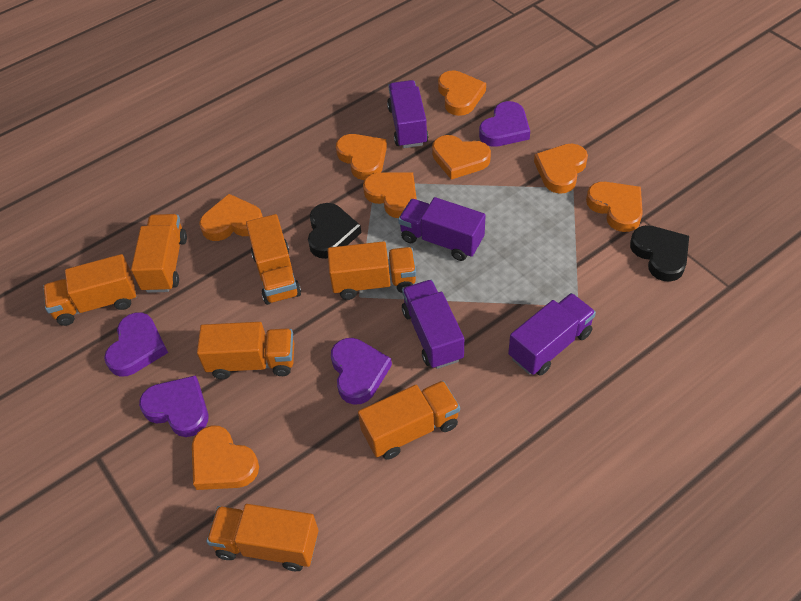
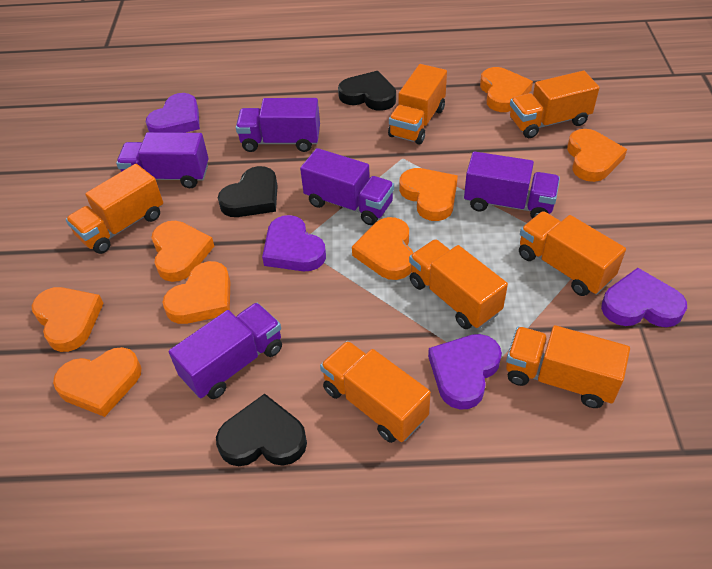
black heart: 2 -> 3
purple truck: 4 -> 5

